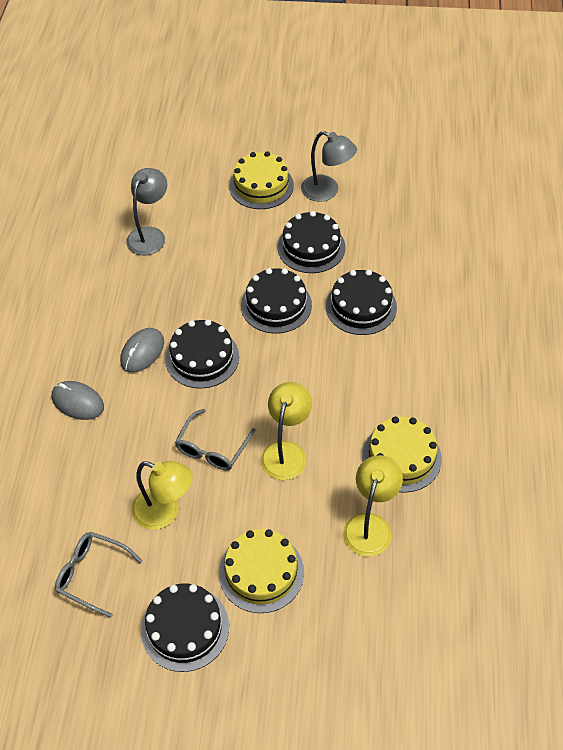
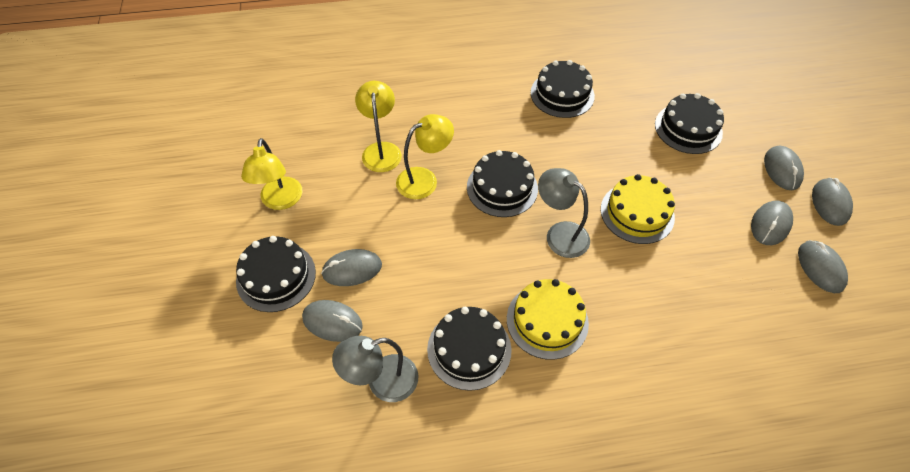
grey glasses: 2 -> 0
grey mouse: 2 -> 6
yellow cake: 3 -> 2

